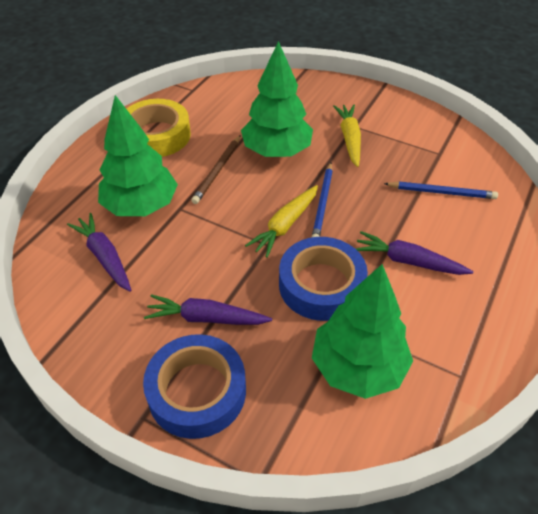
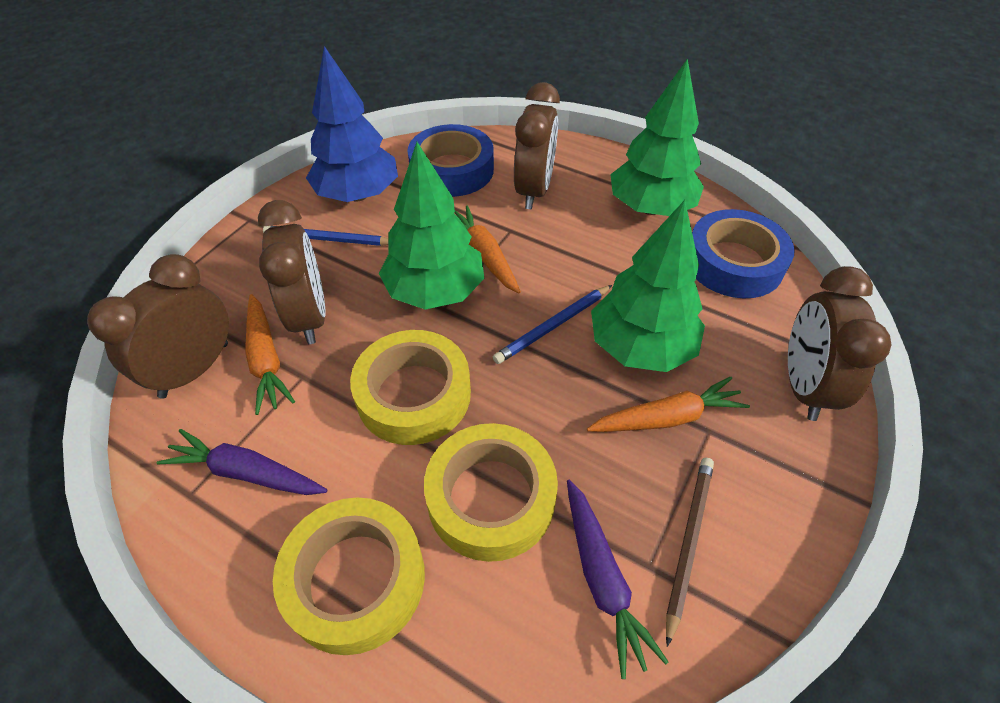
blue tree: 0 -> 1
brown clock: 0 -> 4
orange carrot: 0 -> 3
purple carrot: 3 -> 2
yellow carrot: 2 -> 0
yellow tape: 1 -> 3

